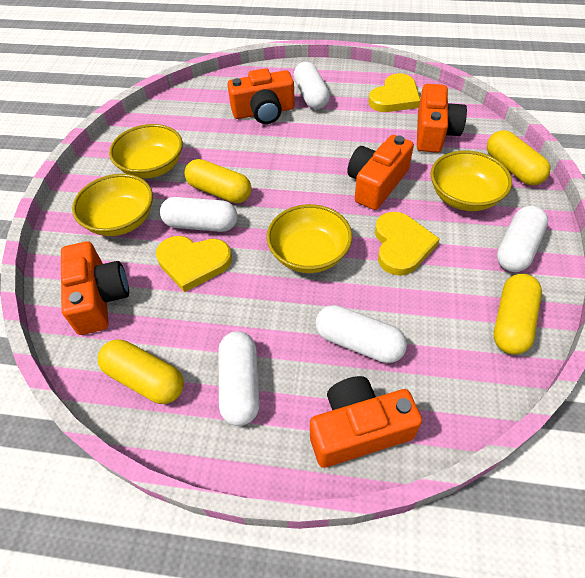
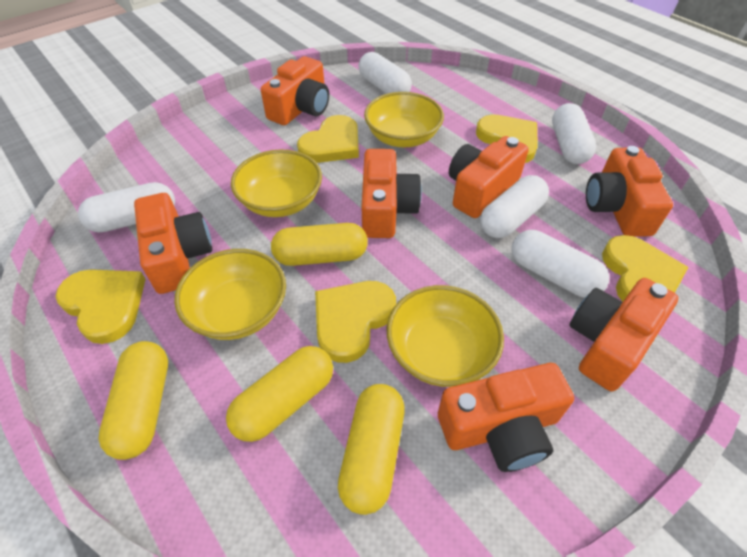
orange camera: 5 -> 7
yellow heart: 3 -> 5

